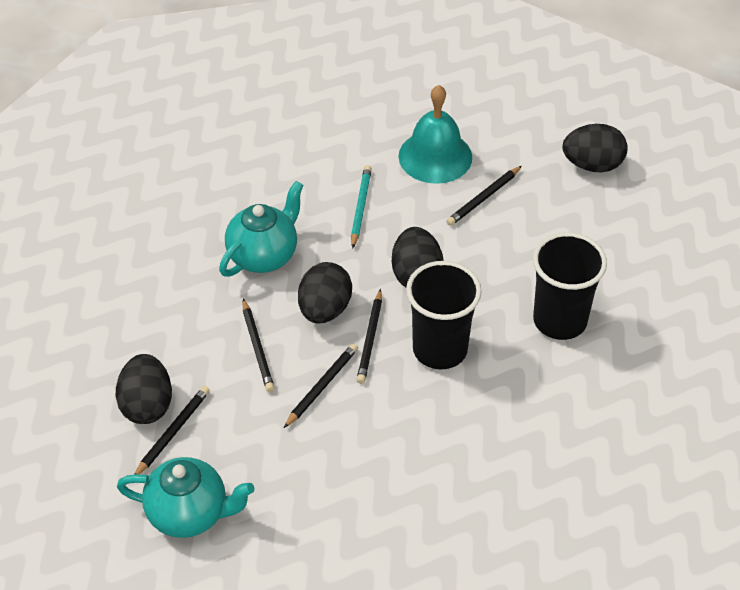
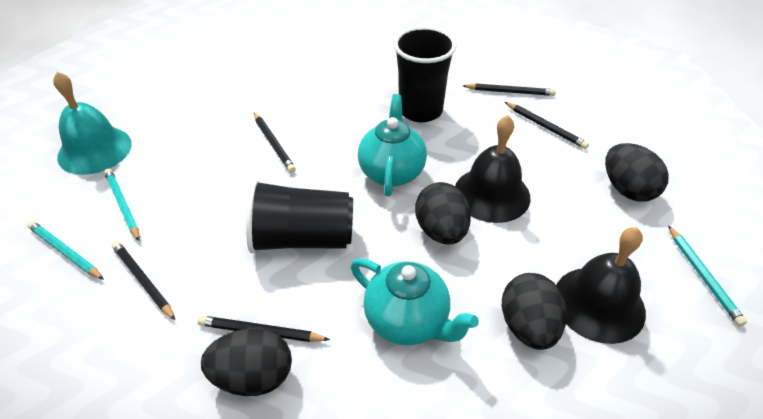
black bell: 0 -> 2
turquoise pencil: 1 -> 3

